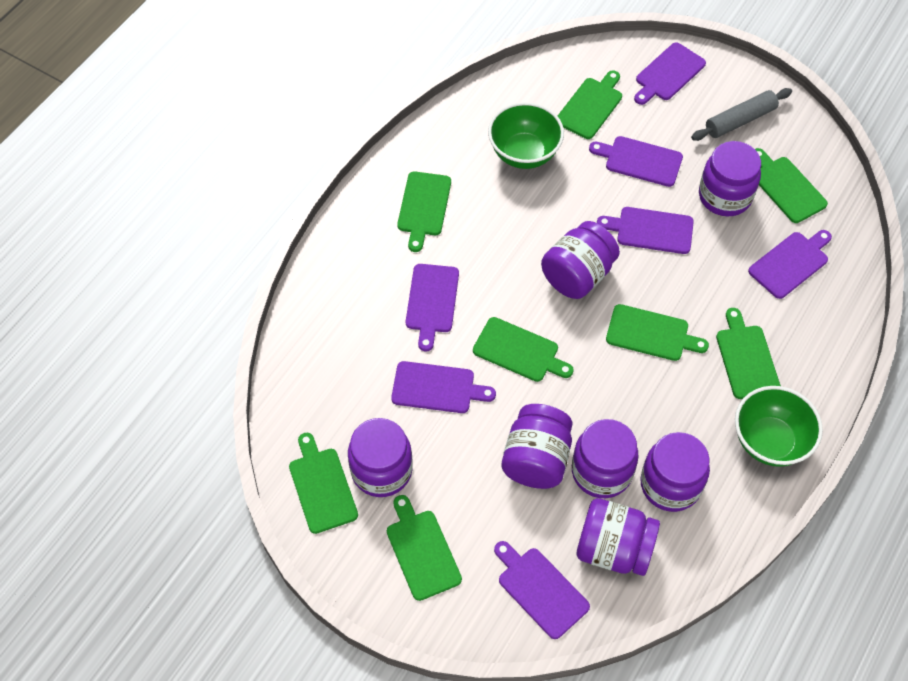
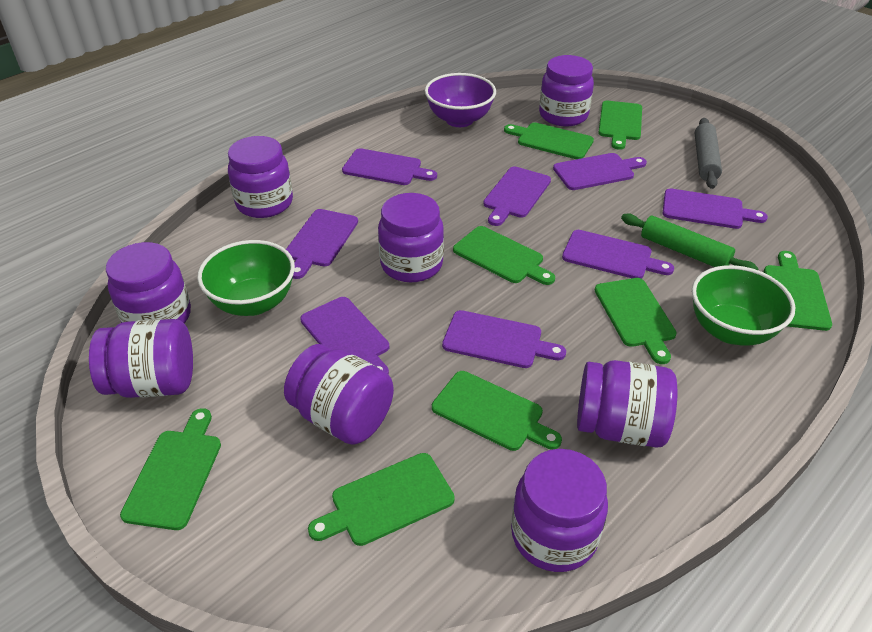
green rolling pin: 0 -> 1
purple bowl: 0 -> 1
purple cutting board: 7 -> 8
purple jar: 7 -> 8

